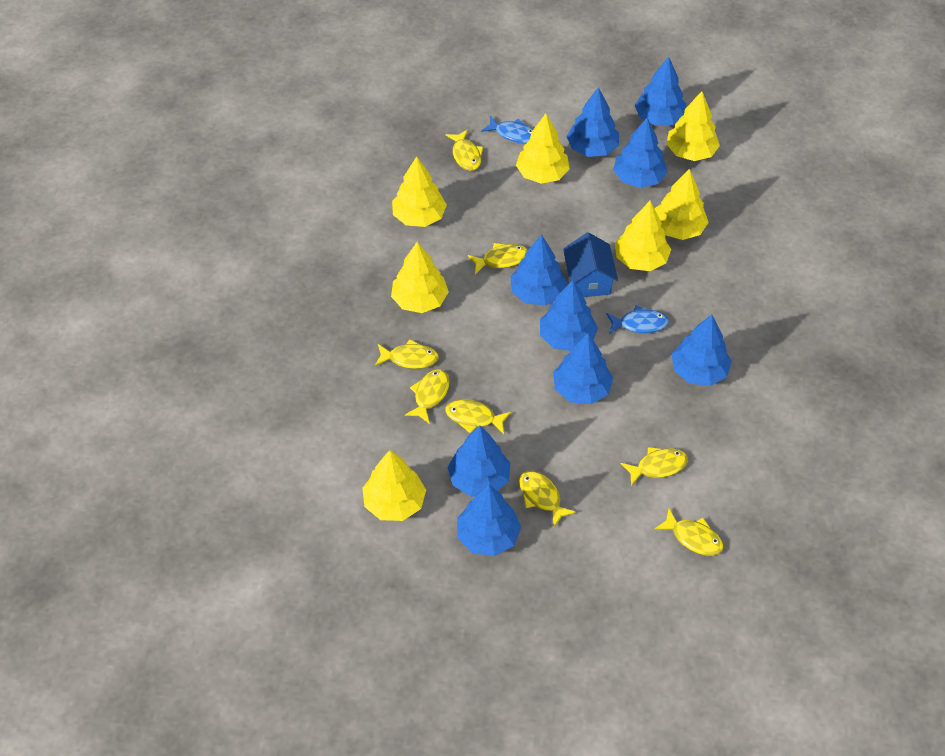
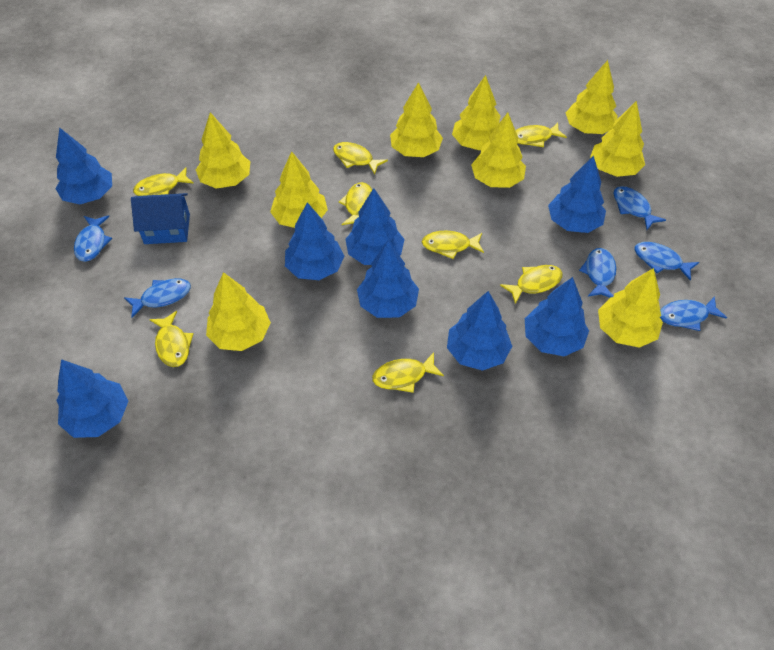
blue fish: 2 -> 6
blue tree: 9 -> 8
yellow tree: 7 -> 9

